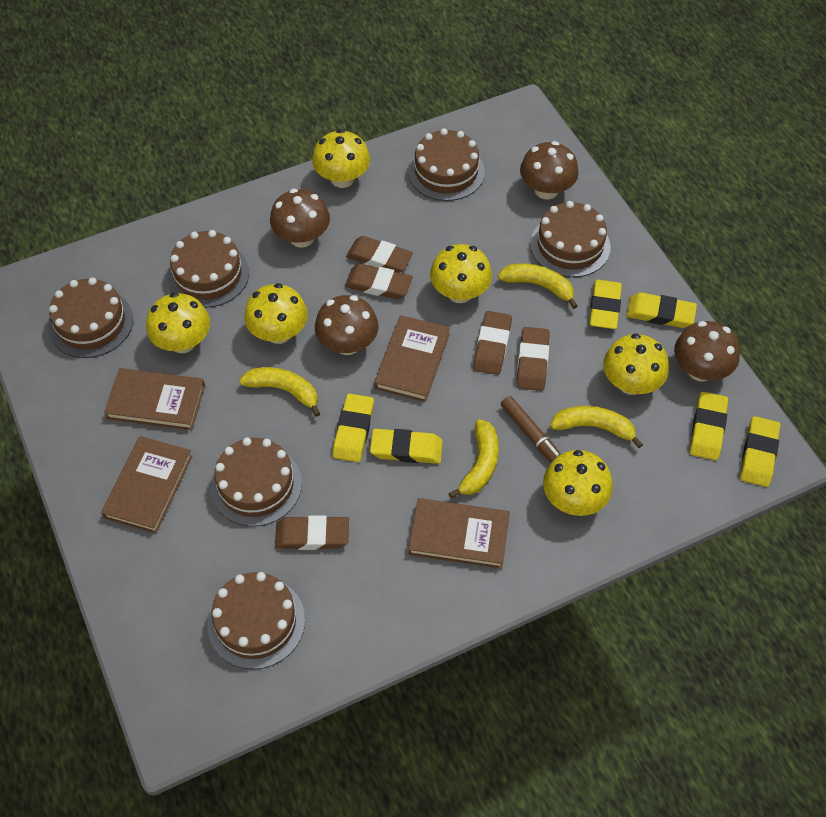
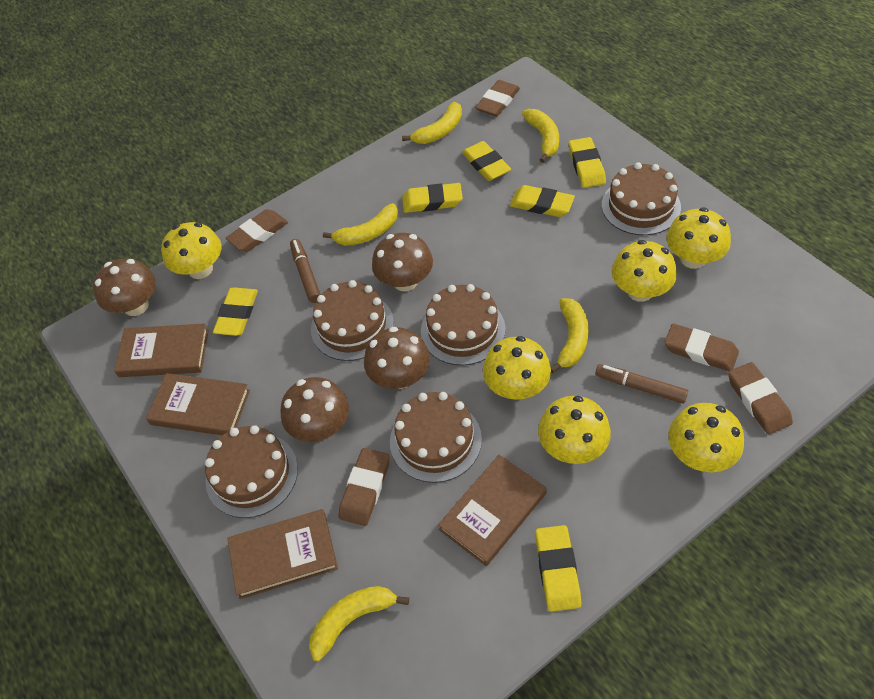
brown cake: 6 -> 5
brown marker: 1 -> 2
yellow banana: 4 -> 5

